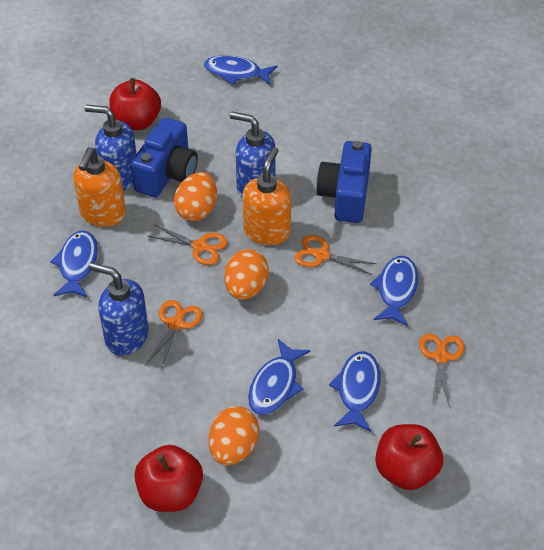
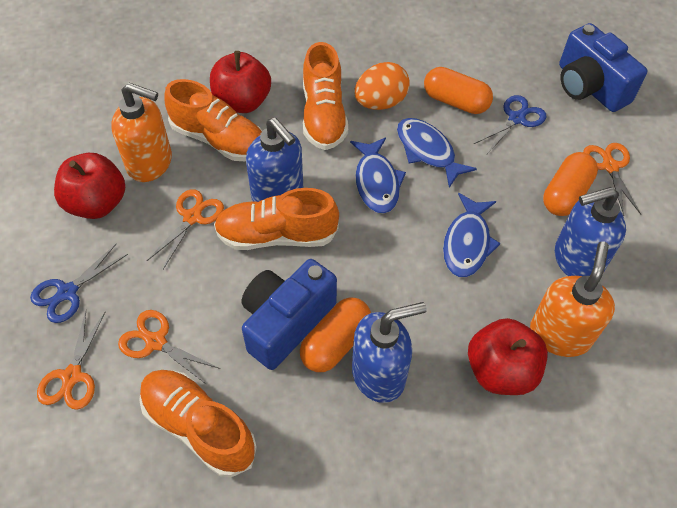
blue fish: 5 -> 3
blue scissors: 0 -> 2
orange capsule: 0 -> 3
orange egg: 3 -> 1
orange shoe: 0 -> 4

